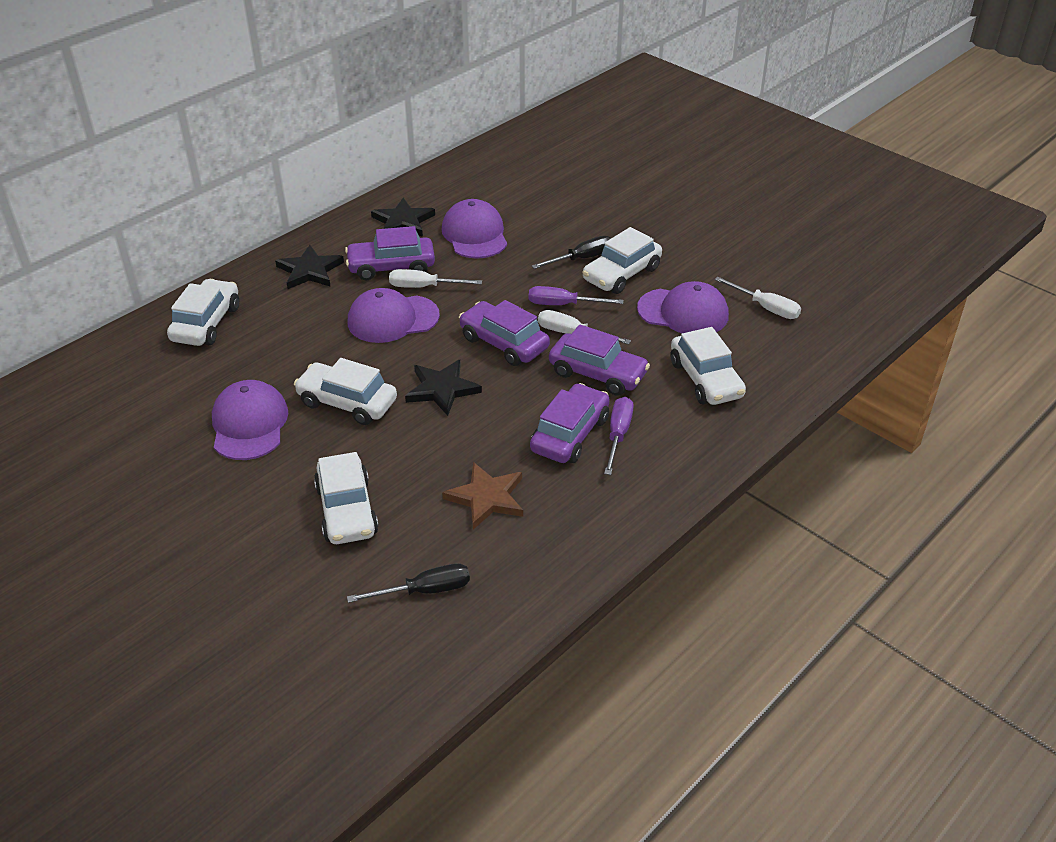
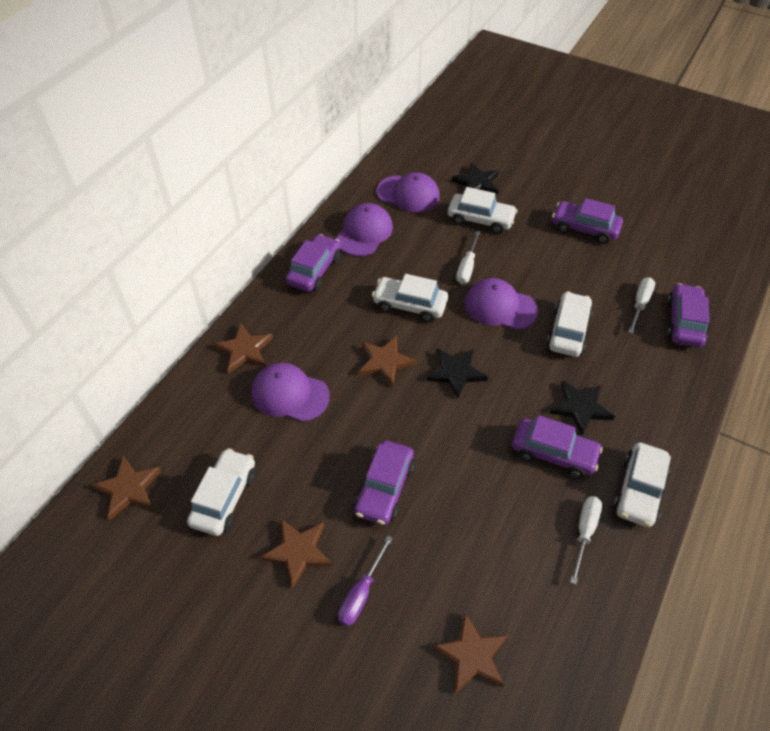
black screwdriver: 2 -> 0
brown star: 1 -> 5
purple car: 4 -> 5
purple screwdriver: 2 -> 1

